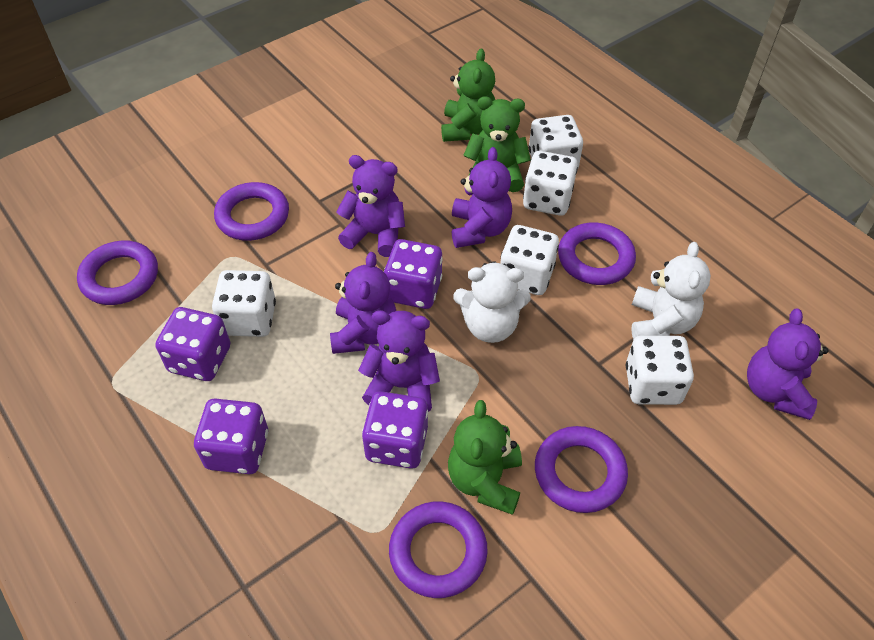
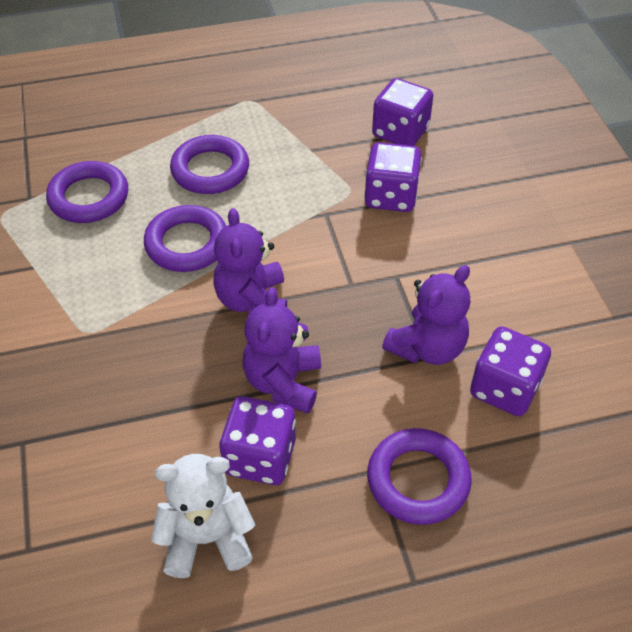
green teddy bear: 3 -> 0
purple ring: 5 -> 4
purple teddy bear: 5 -> 3
white dice: 5 -> 0
white teddy bear: 2 -> 1

